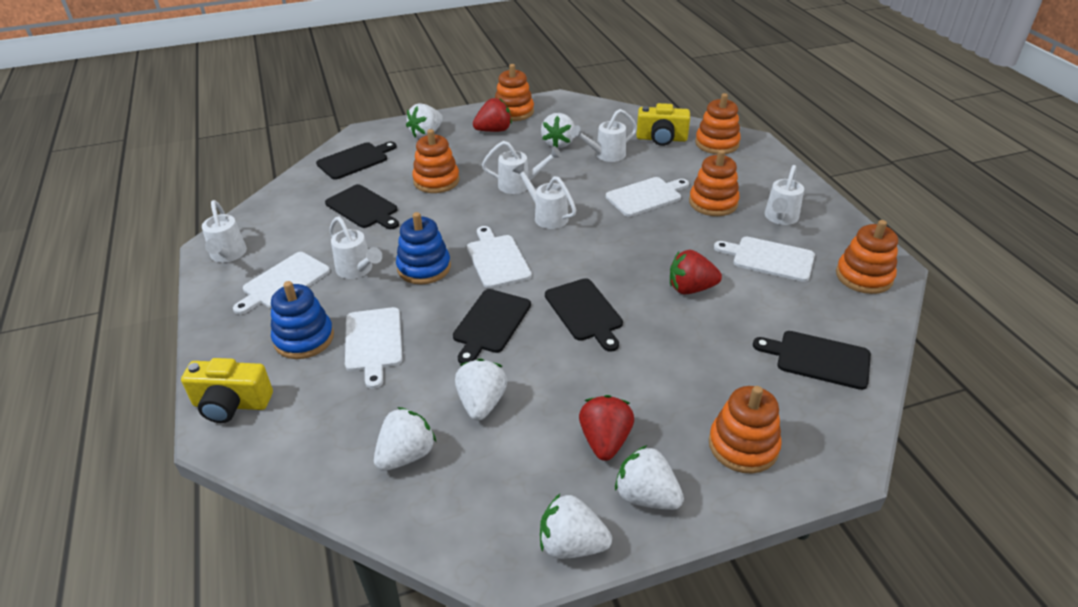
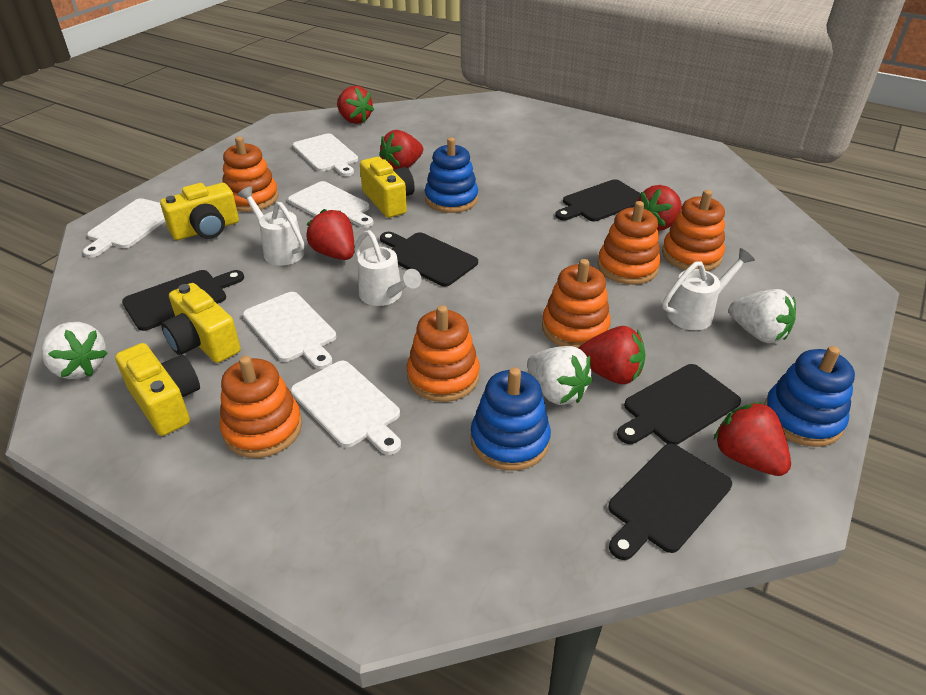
blue stacking toy: 2 -> 3
red strawberry: 3 -> 6
white strawberry: 6 -> 3
white watering can: 6 -> 3
yellow camera: 2 -> 4

